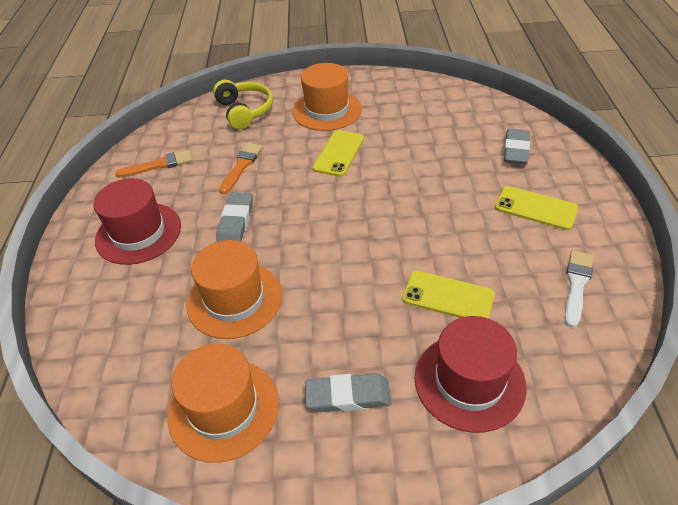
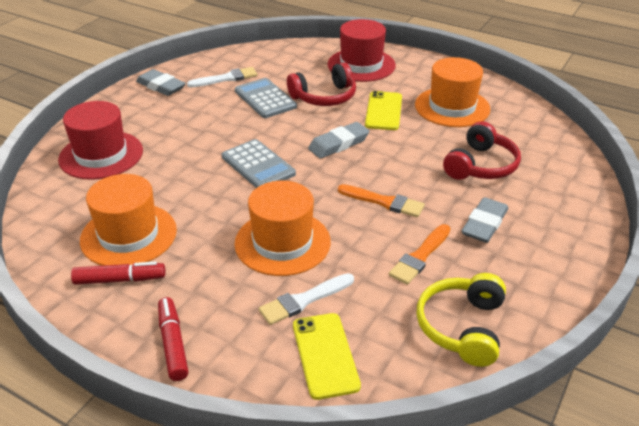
grey calculator: 0 -> 2
red headphones: 0 -> 2
red marker: 0 -> 2
white brush: 1 -> 2
yellow phone: 3 -> 2

